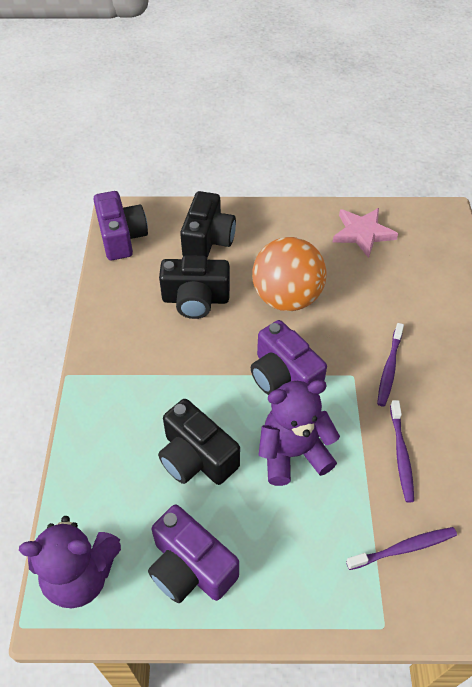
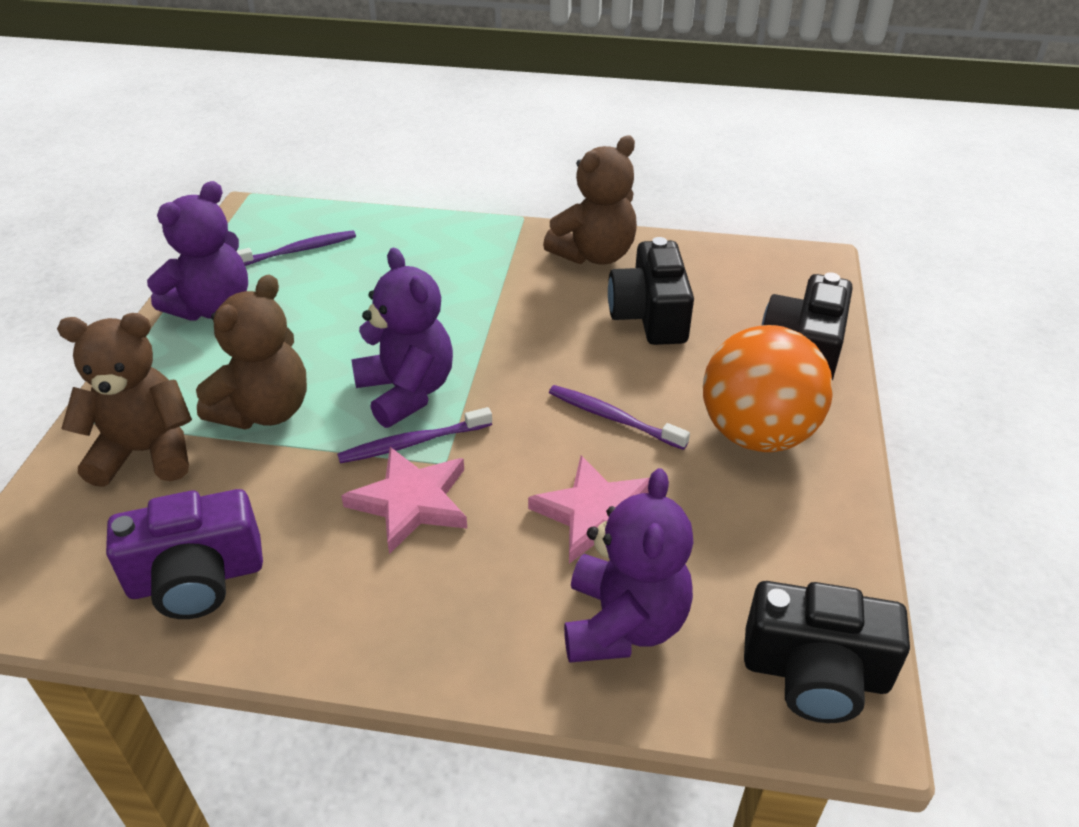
brown teddy bear: 0 -> 3
pink star: 1 -> 2
purple camera: 3 -> 1
purple teddy bear: 2 -> 3

